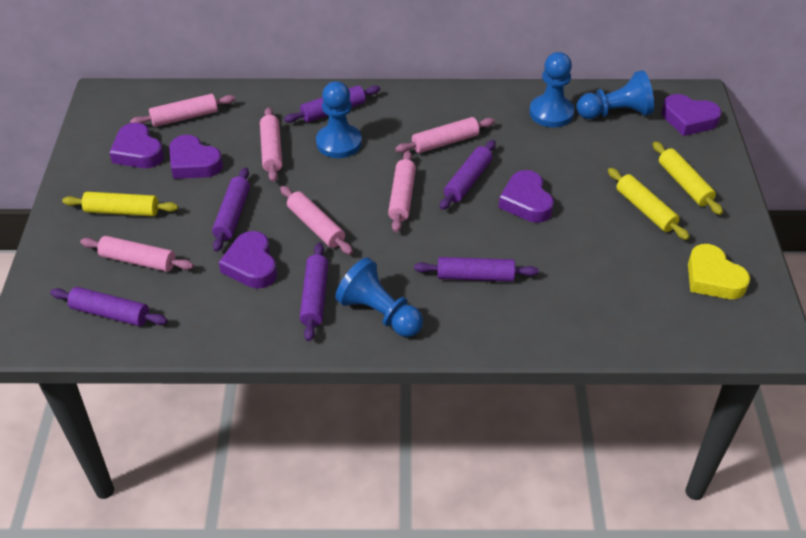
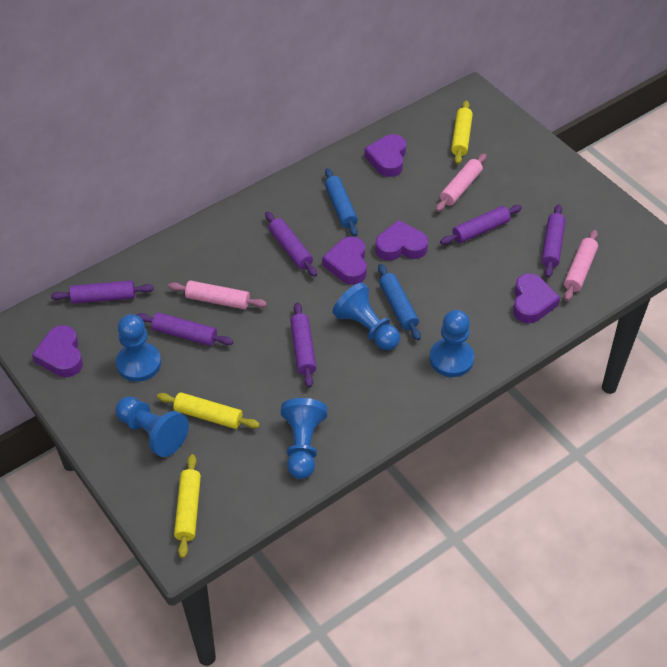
blue pawn: 4 -> 5
blue rolling pin: 0 -> 2
pink rolling pin: 6 -> 3
yellow heart: 1 -> 0

